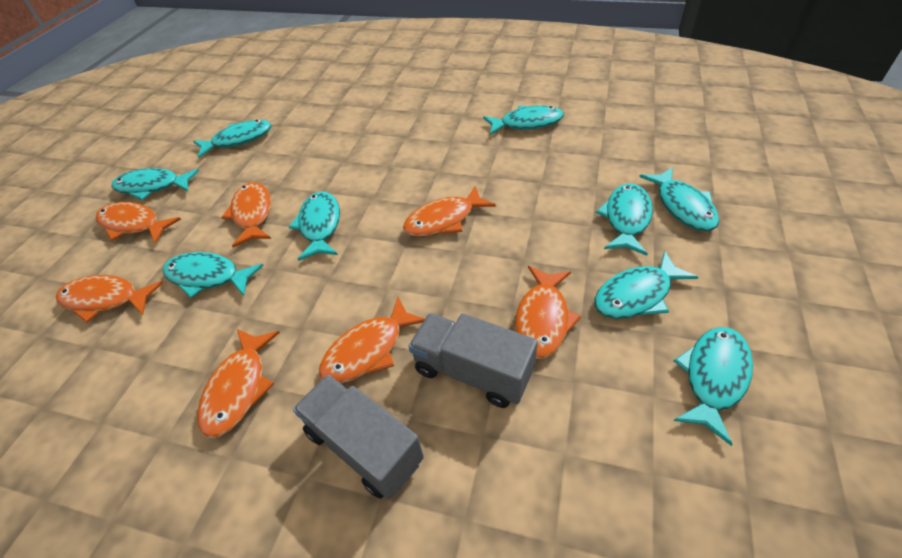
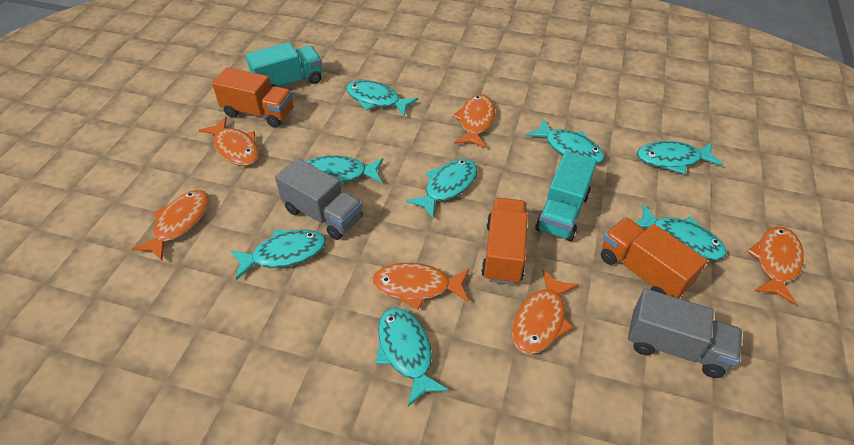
orange fish: 7 -> 6
orange truck: 0 -> 3
turquoise fish: 9 -> 8
turquoise truck: 0 -> 2

